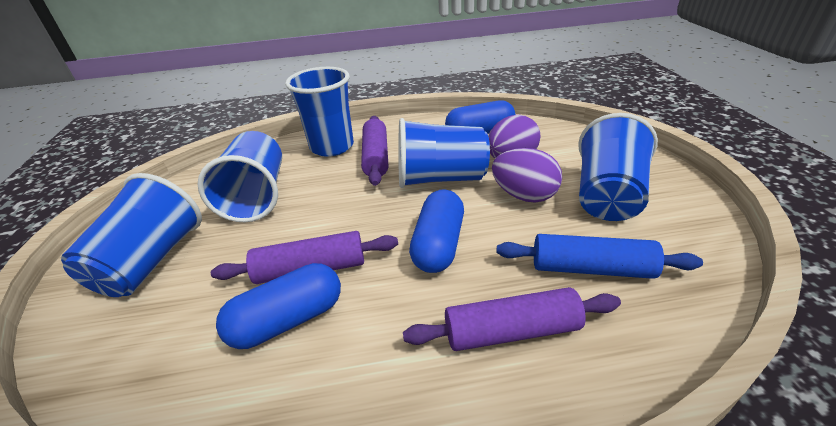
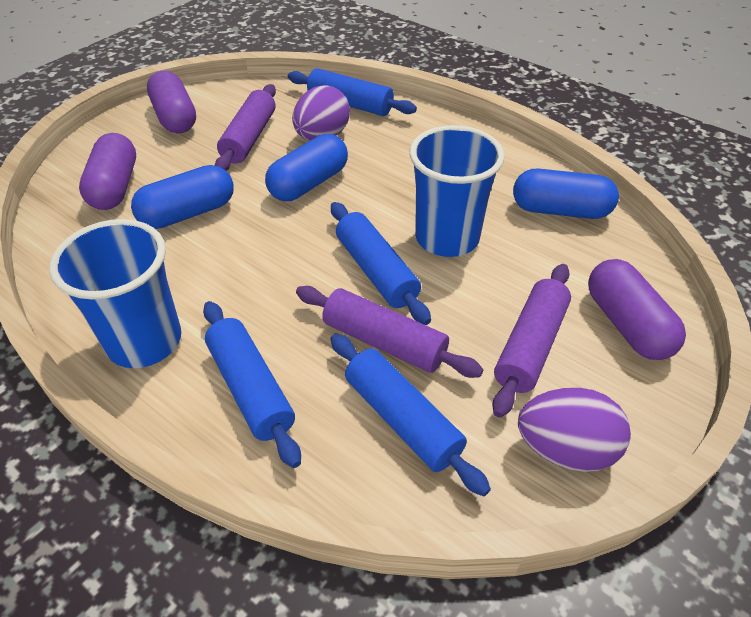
blue cup: 5 -> 2
blue rolling pin: 1 -> 4
purple capsule: 0 -> 3

